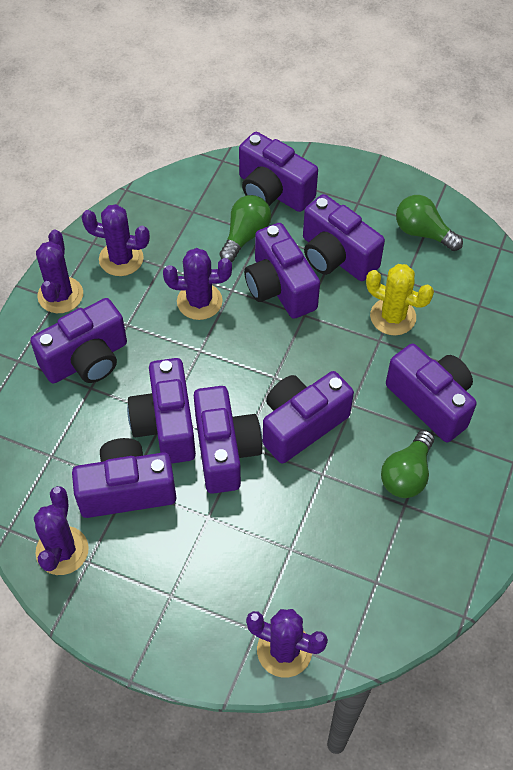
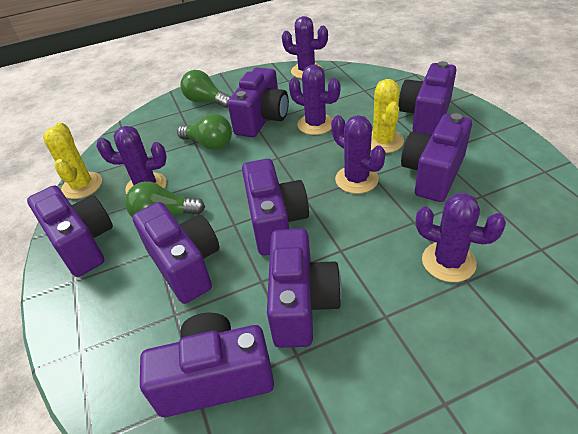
purple camera: 9 -> 8
yellow cactus: 1 -> 2

